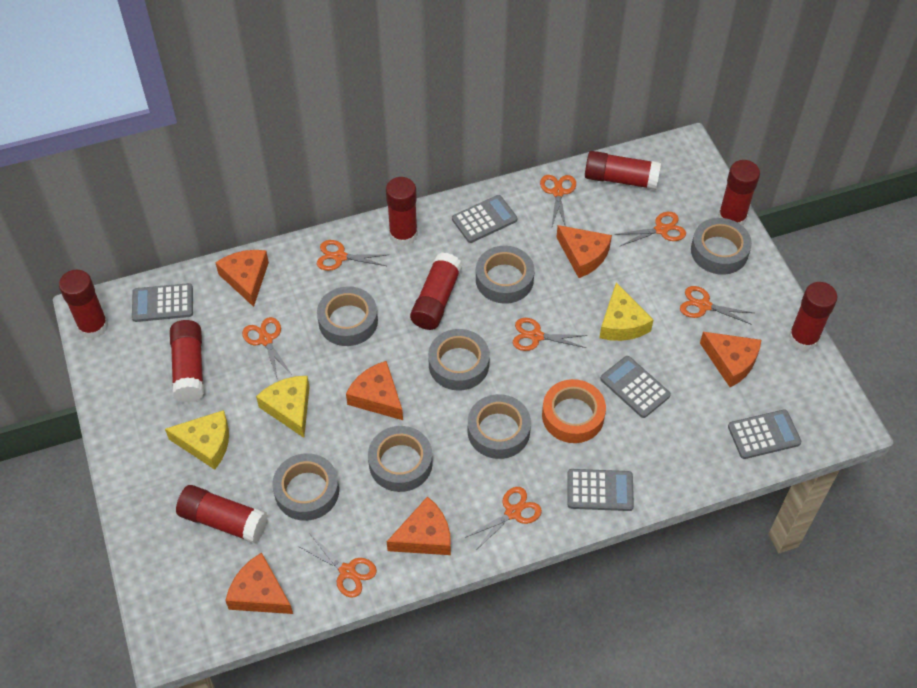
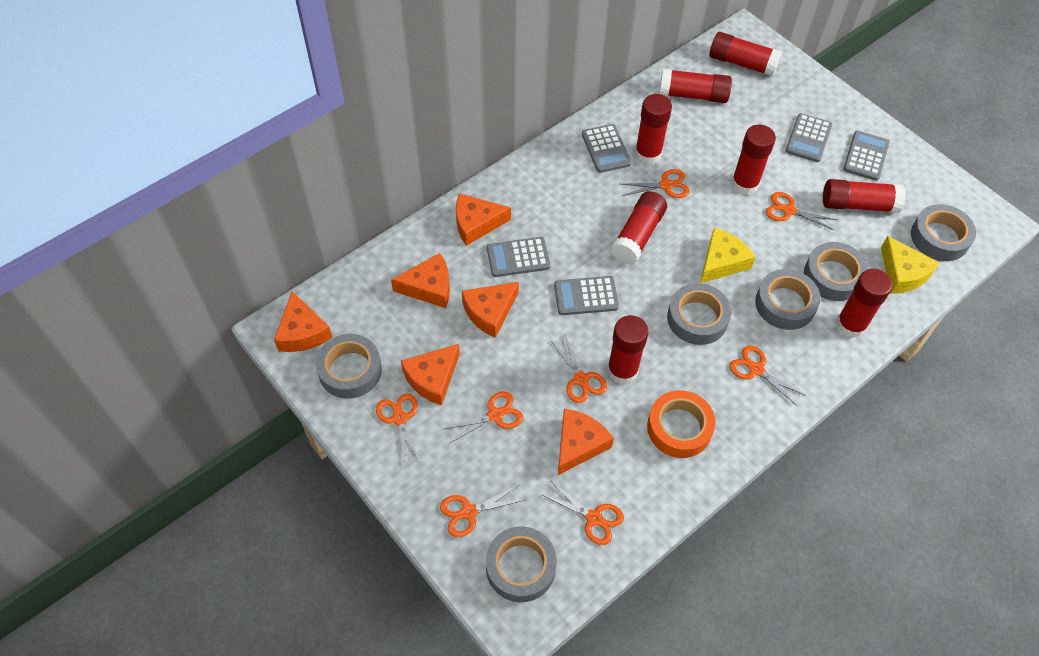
grey tape: 7 -> 6
yellow cheese: 3 -> 2

